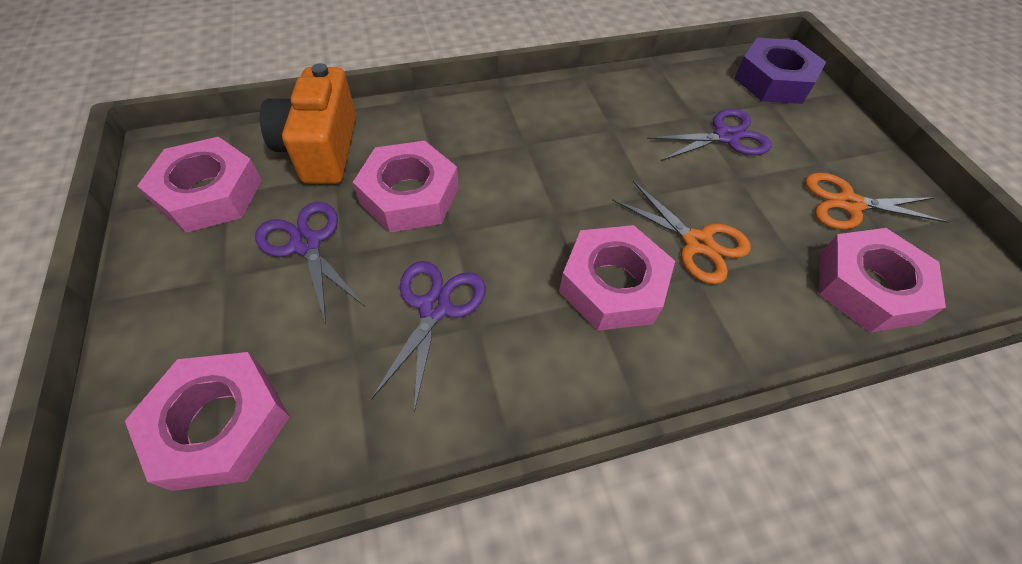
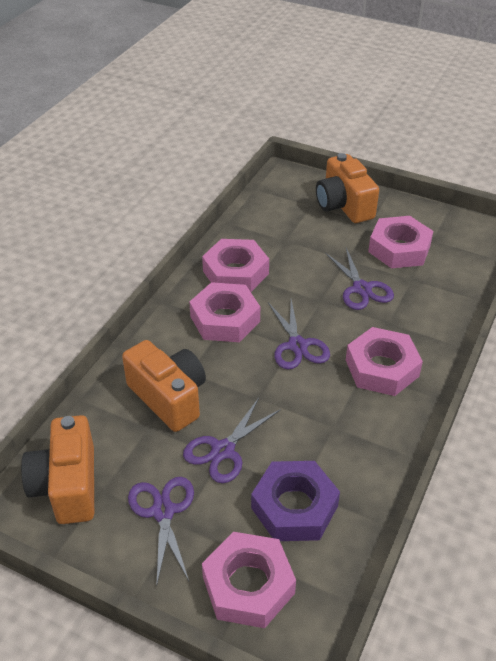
orange camera: 1 -> 3
orange scissors: 2 -> 0
purple scissors: 3 -> 4

